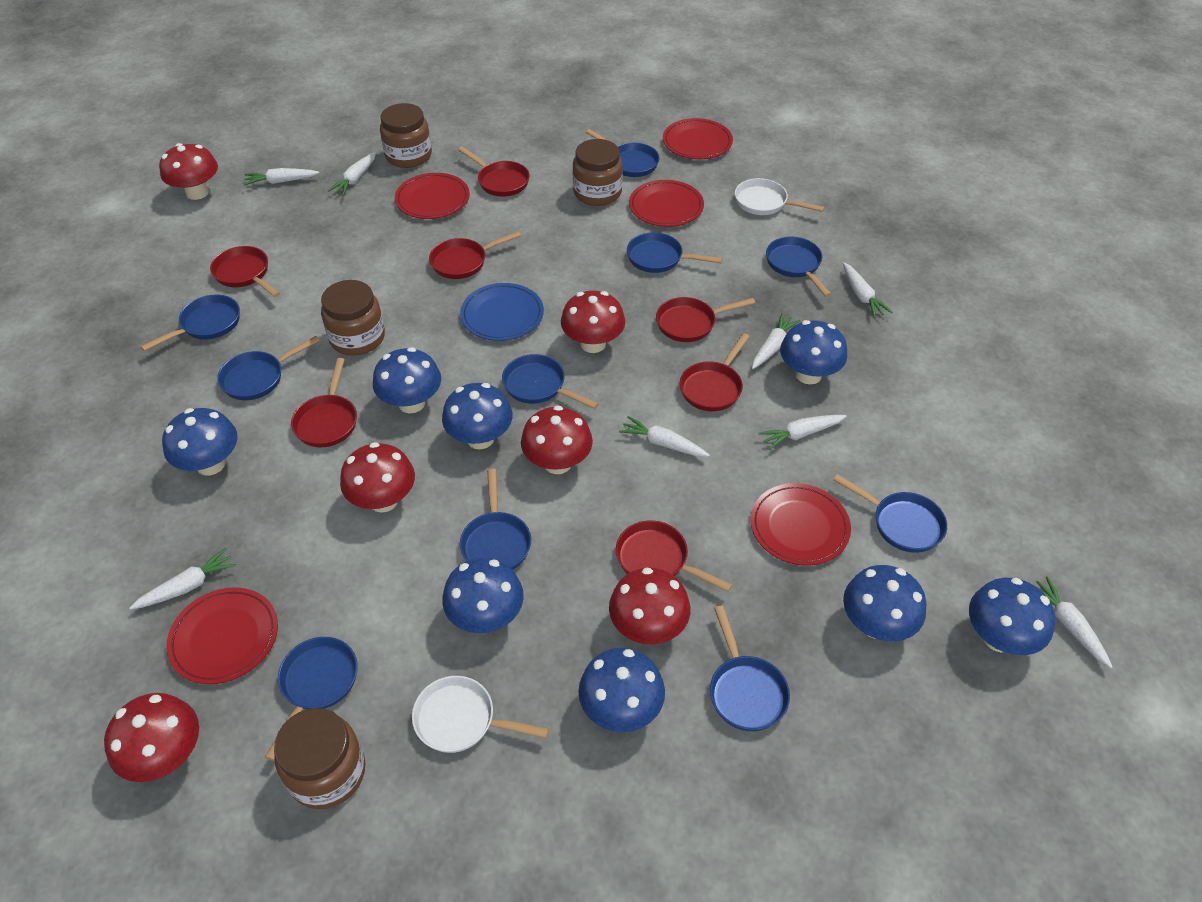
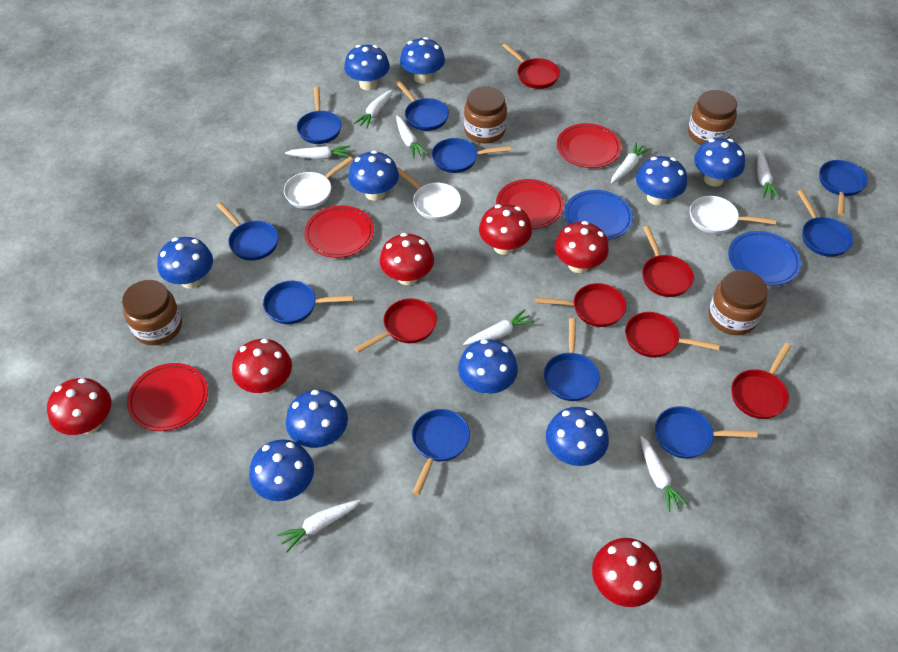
blue mushroom: 8 -> 10
blue plate: 1 -> 2
red pan: 7 -> 6
red plate: 5 -> 4
white pan: 2 -> 3

